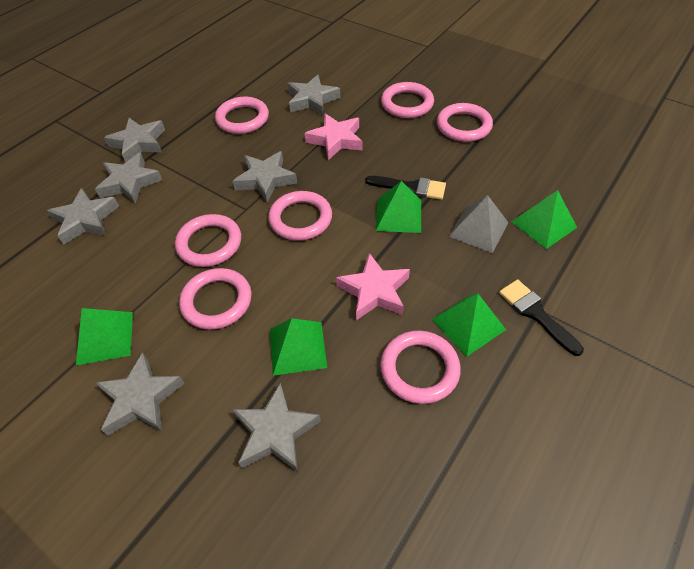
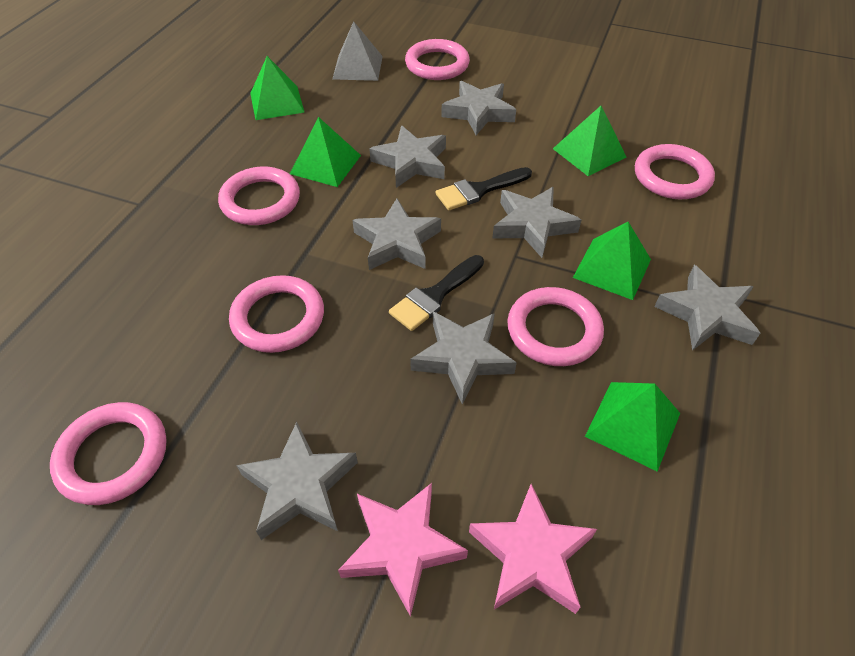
pink ring: 7 -> 6

